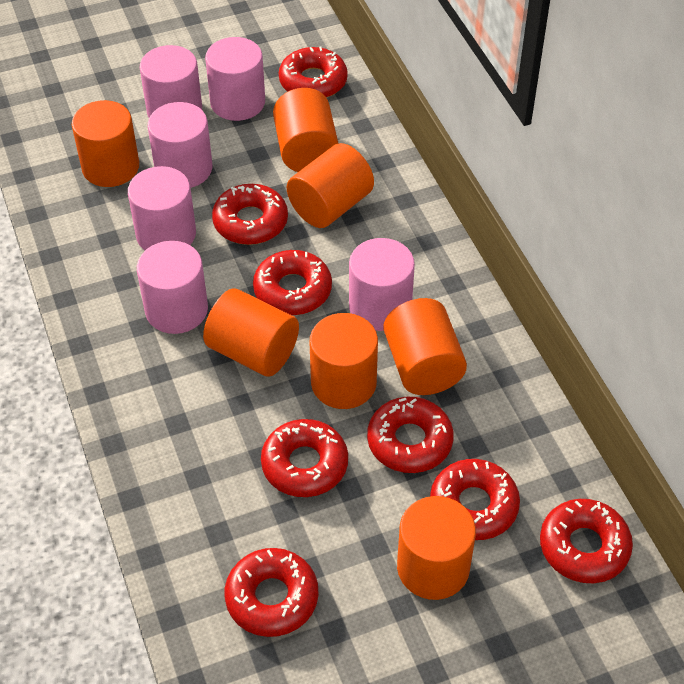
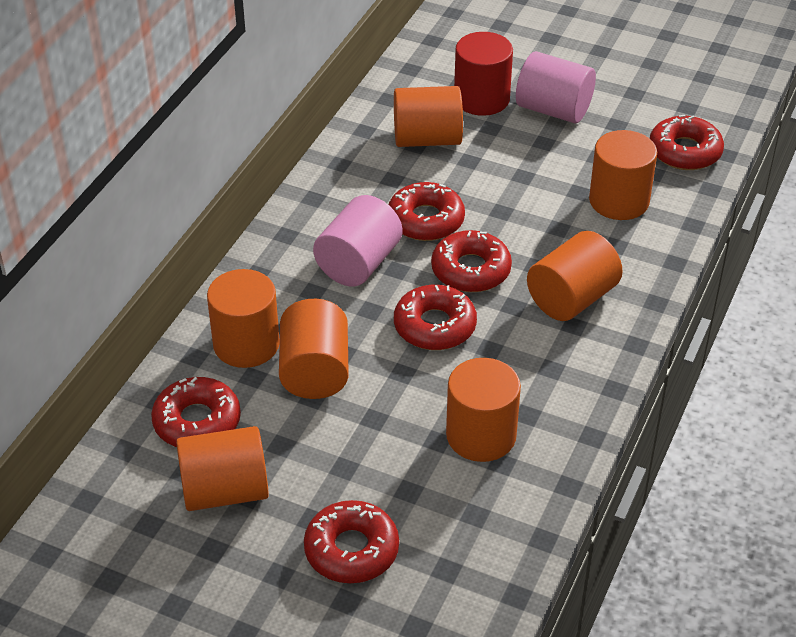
pink cylinder: 6 -> 2
red cylinder: 0 -> 1
red donut: 8 -> 6

